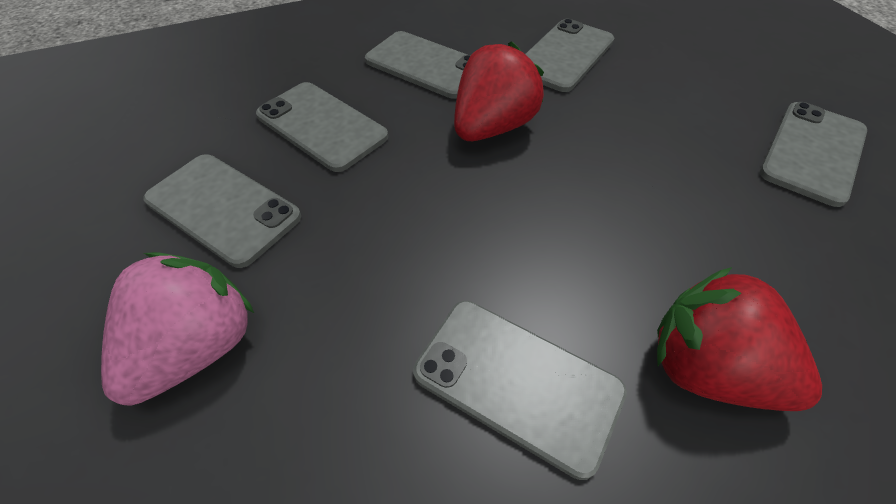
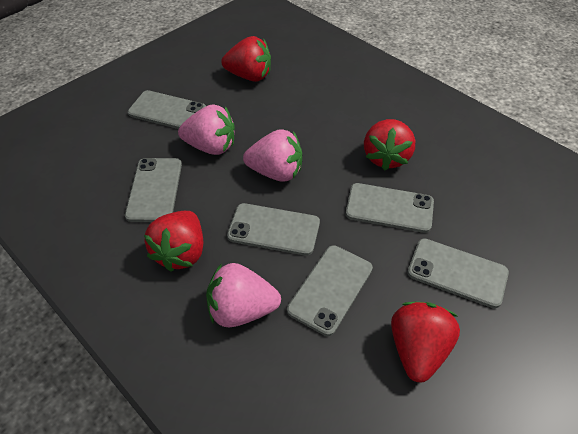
pink strawberry: 1 -> 3
red strawberry: 2 -> 4

